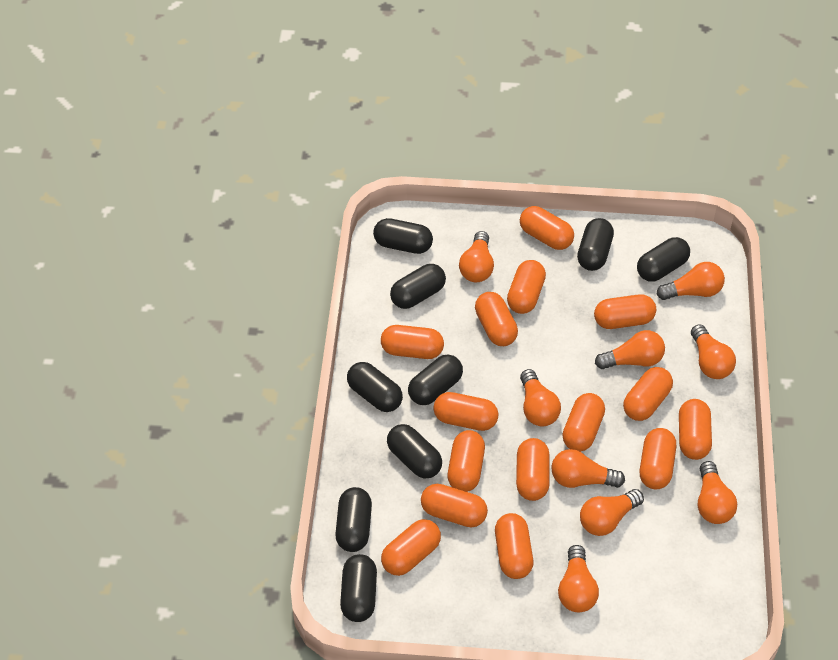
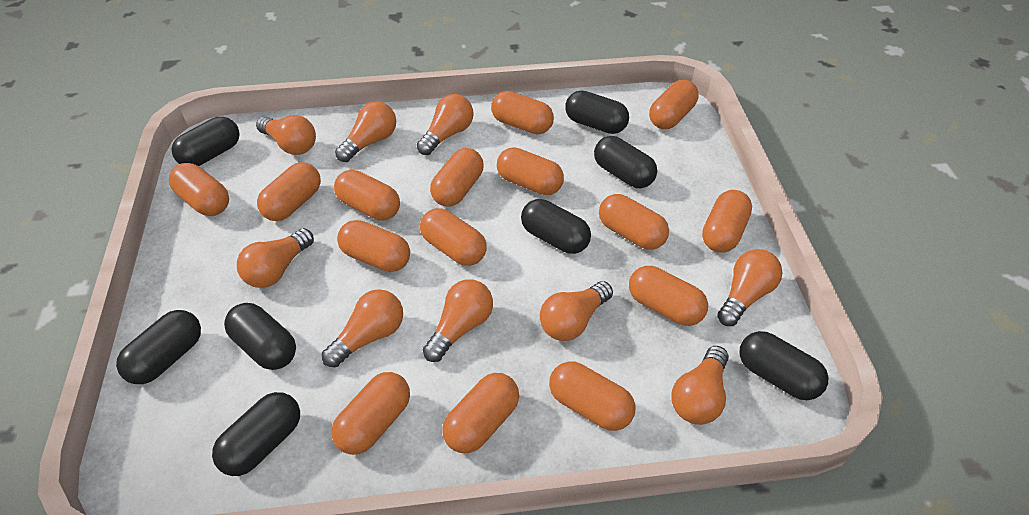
black capsule: 9 -> 8

